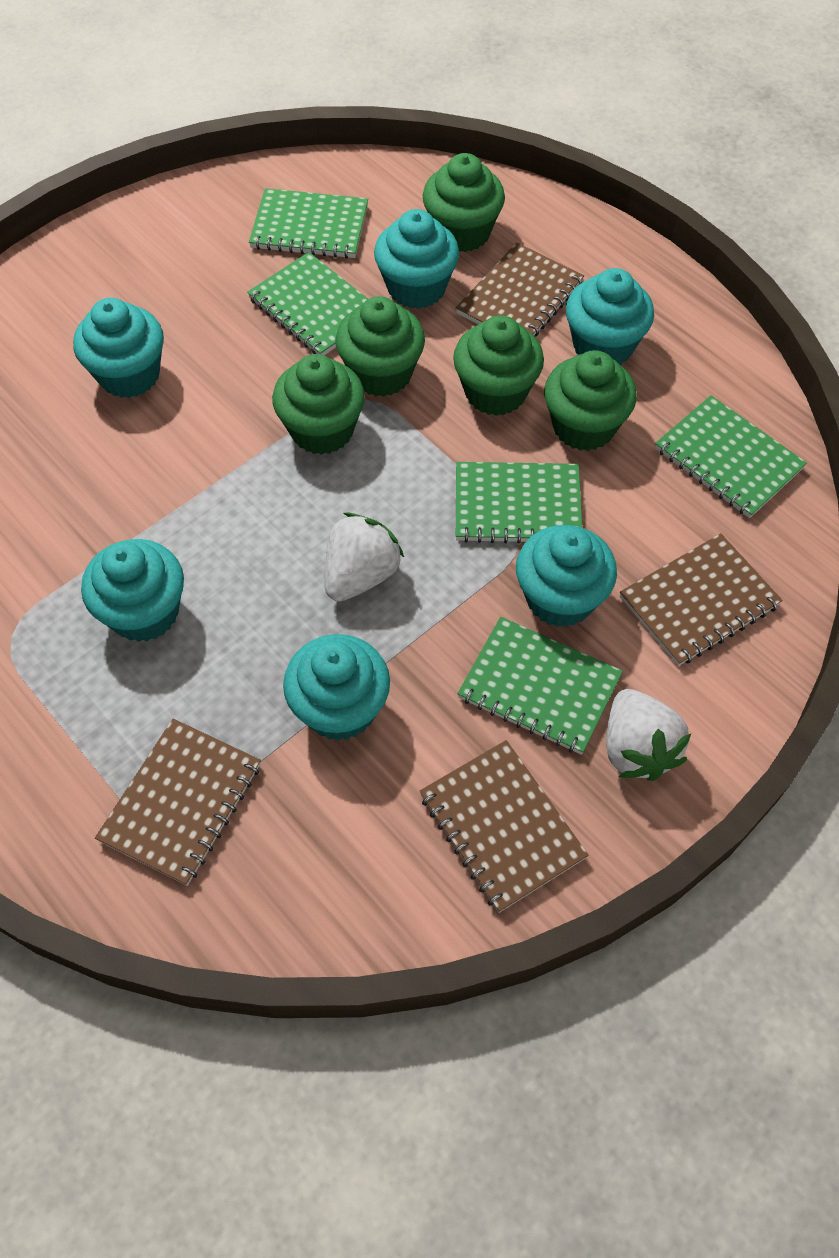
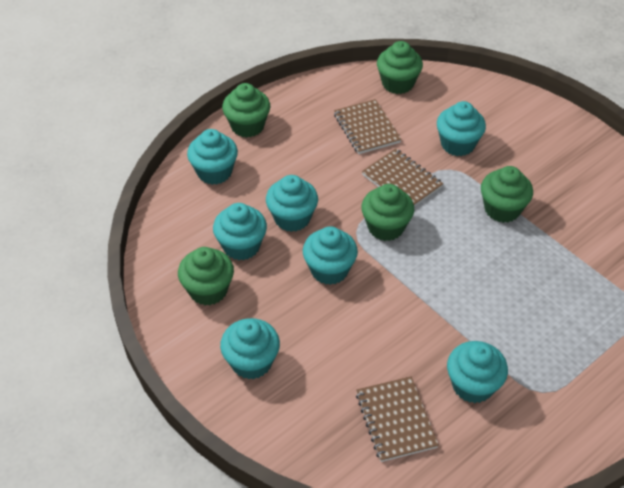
brown notebook: 4 -> 3
green notebook: 5 -> 0
turquoise cupcake: 6 -> 7
white strawberry: 2 -> 0

